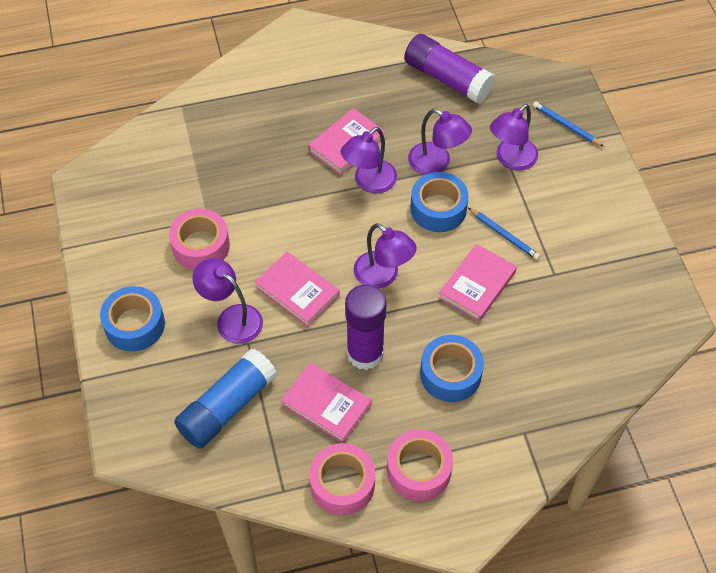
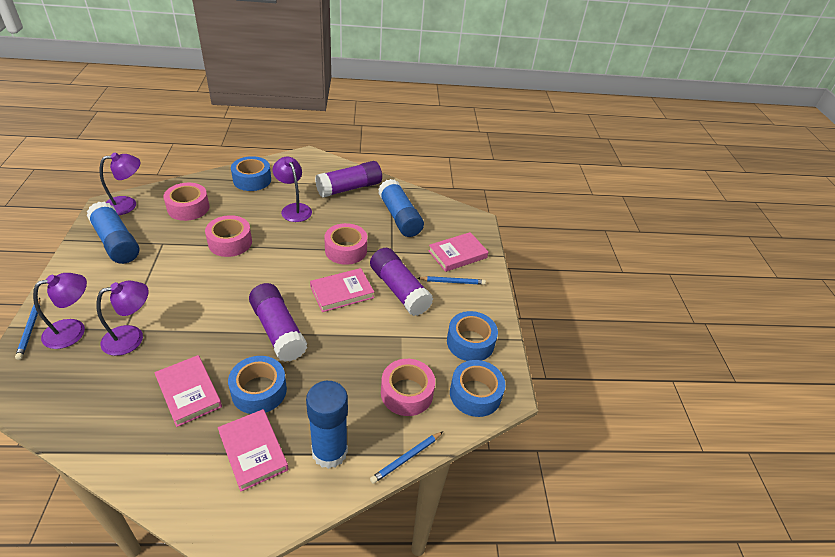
blue glue stick: 1 -> 3
blue pencil: 2 -> 3
blue tape: 3 -> 4
pink tape: 3 -> 4
purple glue stick: 2 -> 3
purple lamp: 5 -> 4

